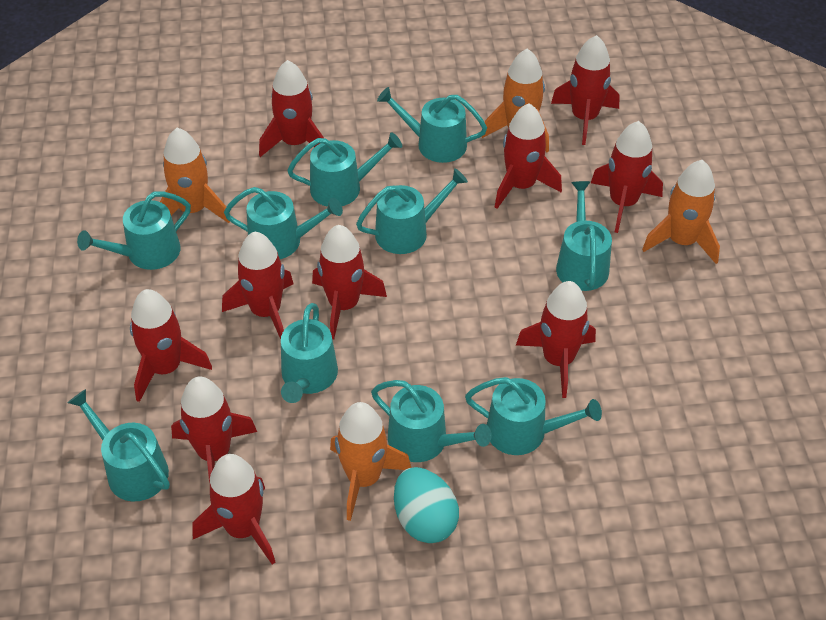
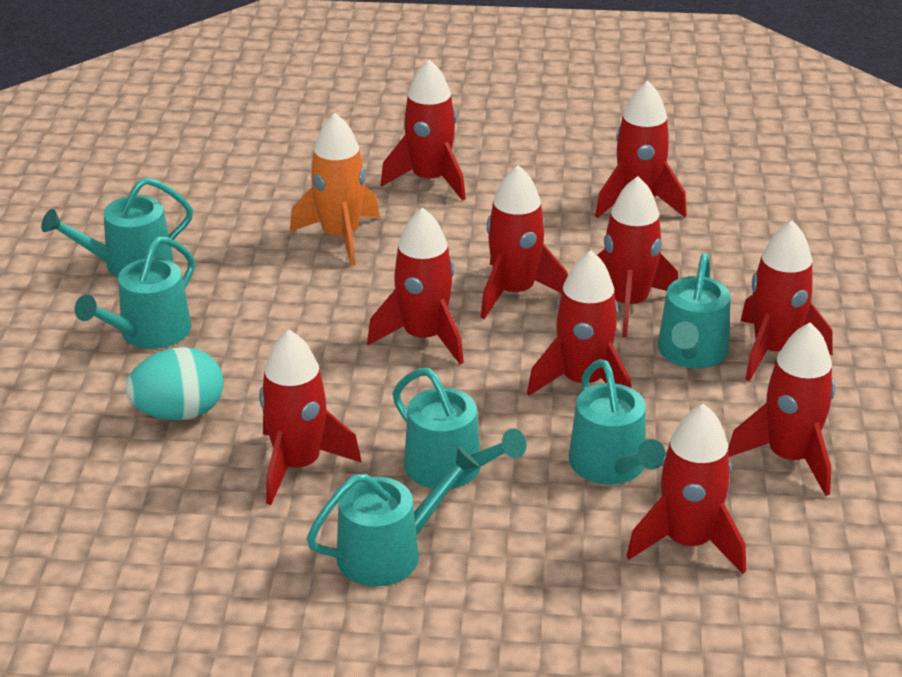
orange rocket: 4 -> 1
turquoise watering can: 10 -> 6

